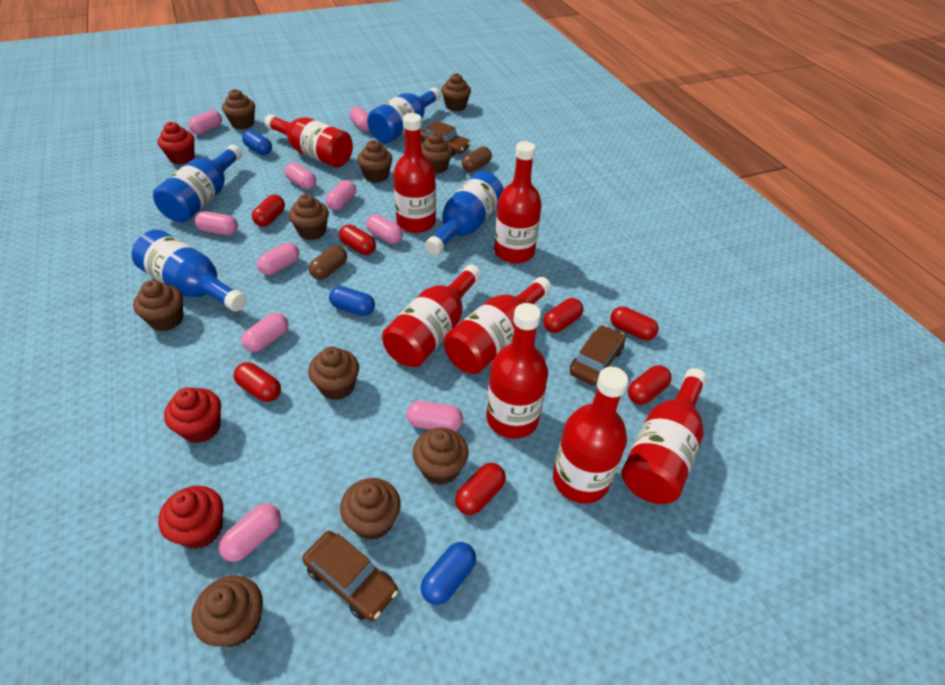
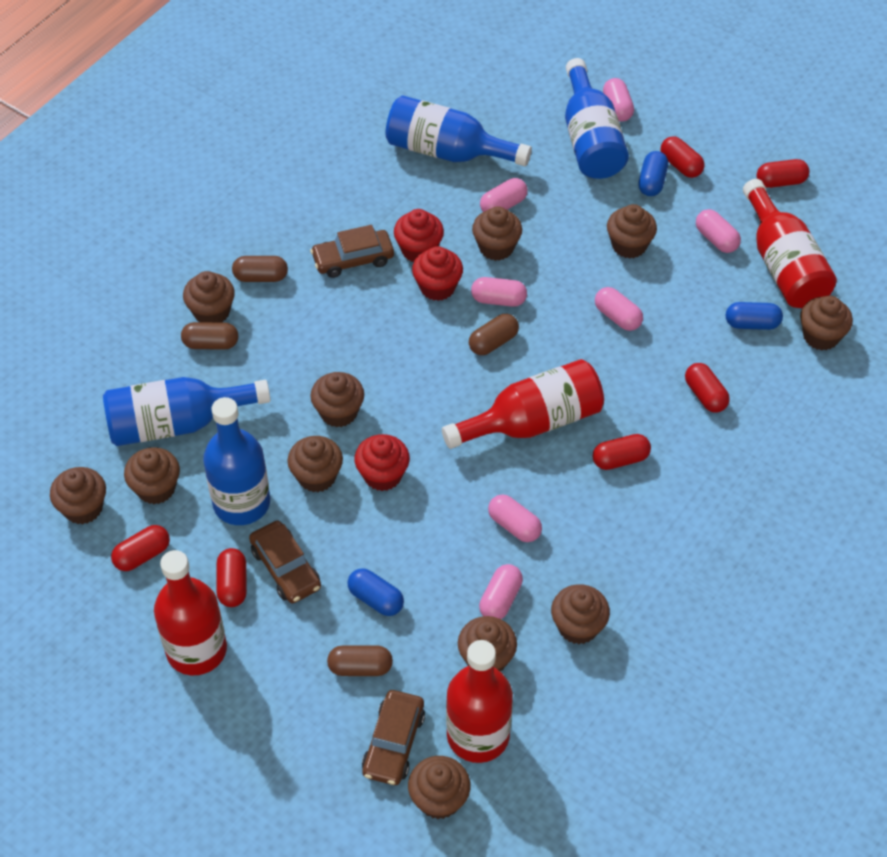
brown capsule: 2 -> 4
brown cupcake: 10 -> 11
pink capsule: 10 -> 7
red bottle: 8 -> 4
red capsule: 7 -> 6

